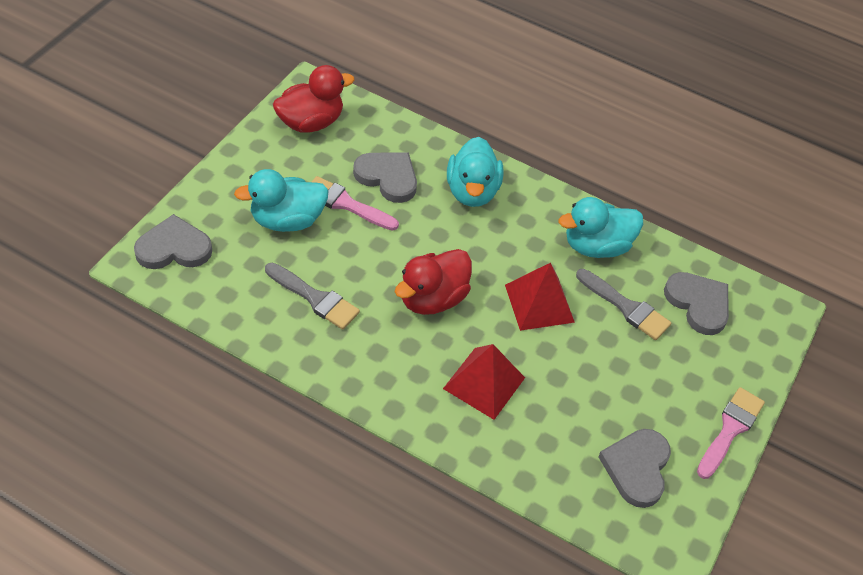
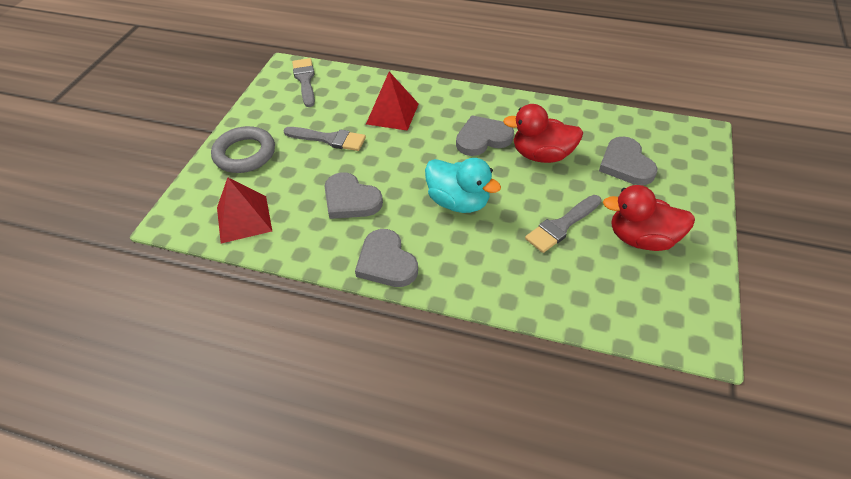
grey brush: 2 -> 3
grey ring: 0 -> 1
pink brush: 2 -> 0
turquoise duck: 3 -> 1

